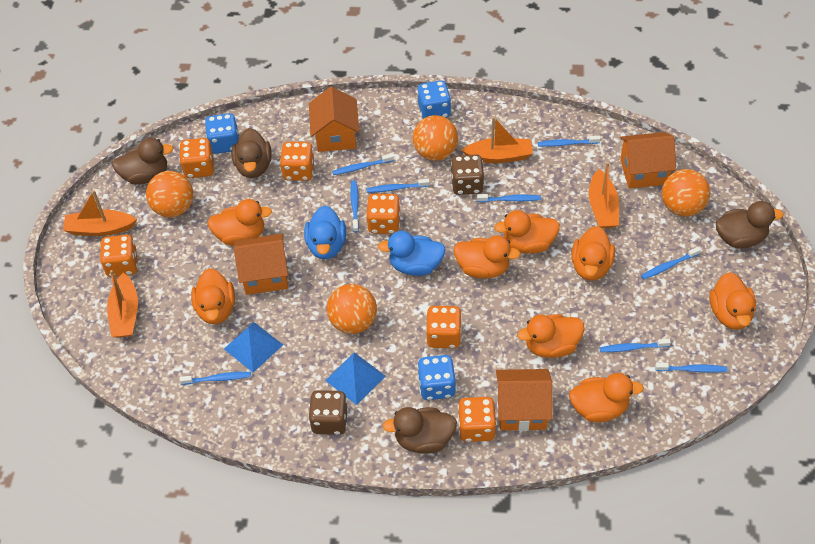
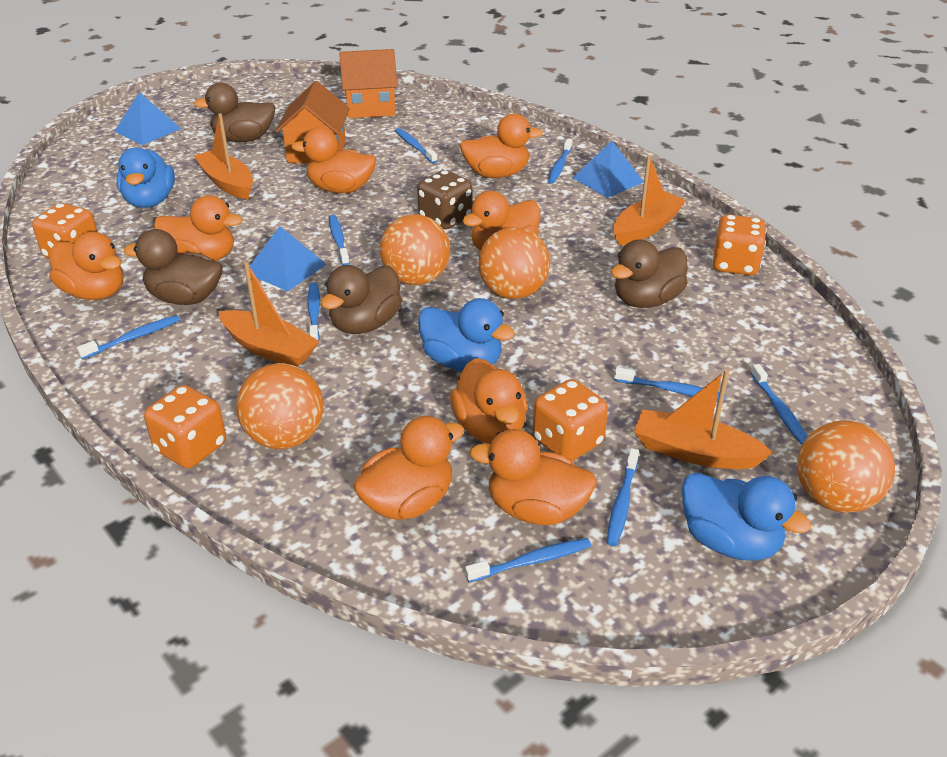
blue dice: 3 -> 0
blue duck: 2 -> 3
blue pyramid: 2 -> 3
brown dice: 2 -> 1
orange dice: 6 -> 4
orange house: 4 -> 2

